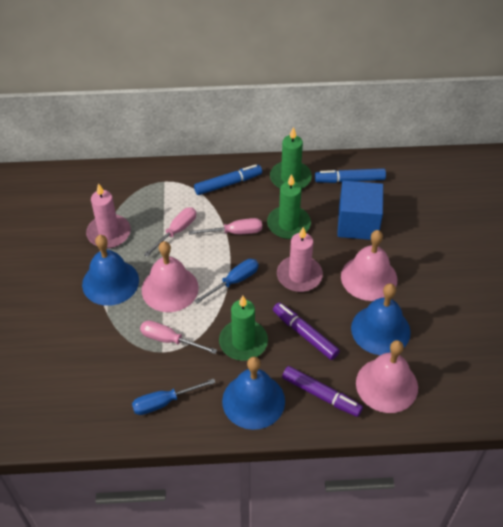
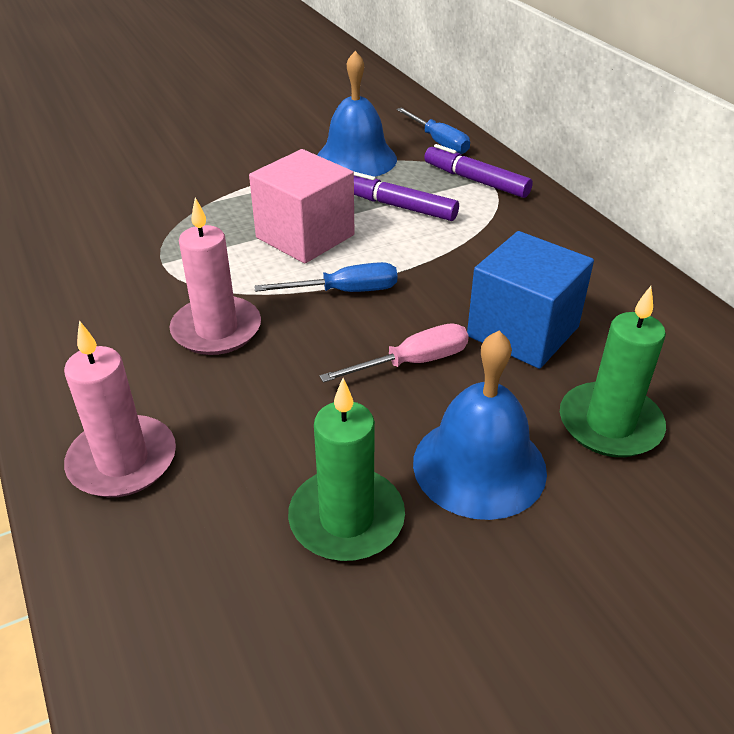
blue bell: 3 -> 2
blue marker: 2 -> 0
green candle: 3 -> 2
pink bell: 3 -> 0
pink cube: 0 -> 1
pink screwdriver: 3 -> 1

